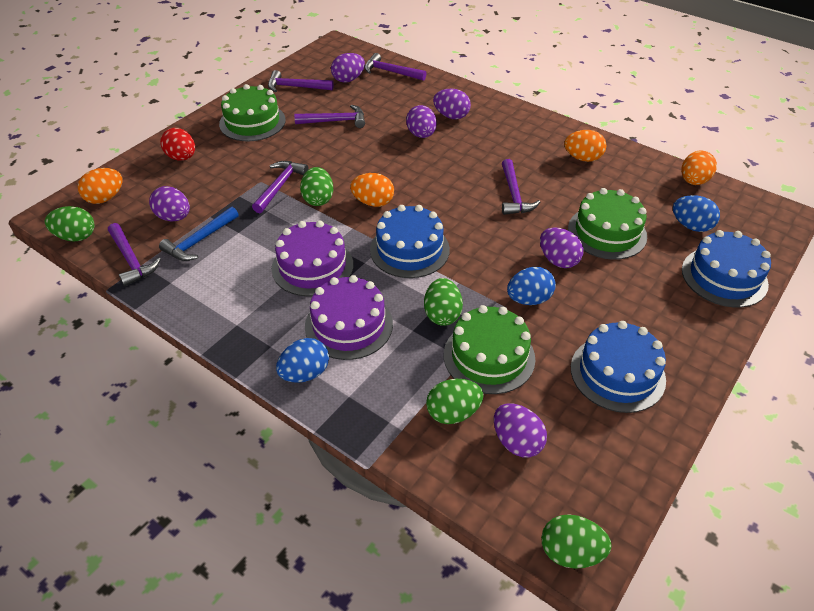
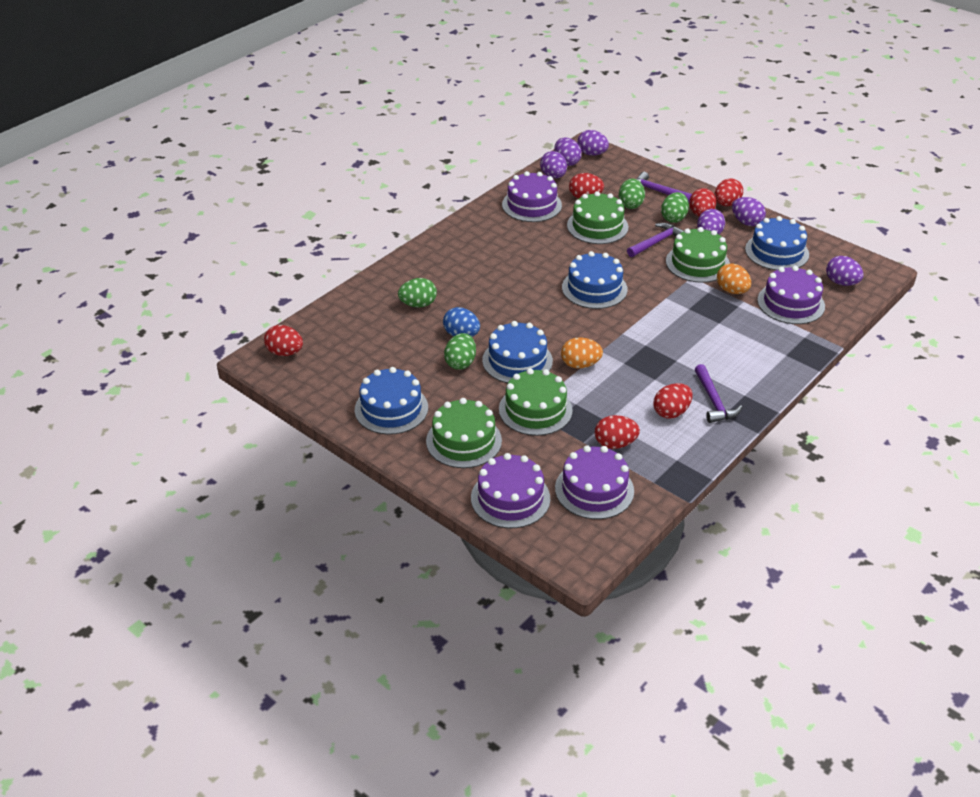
blue cake: 3 -> 4
blue egg: 3 -> 1
blue hammer: 1 -> 0
green cake: 3 -> 4
green egg: 5 -> 4
orange egg: 4 -> 2
purple cake: 2 -> 4
purple hammer: 6 -> 3
red egg: 1 -> 6

